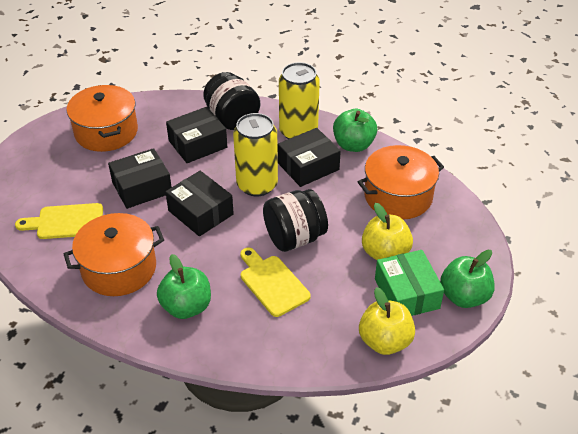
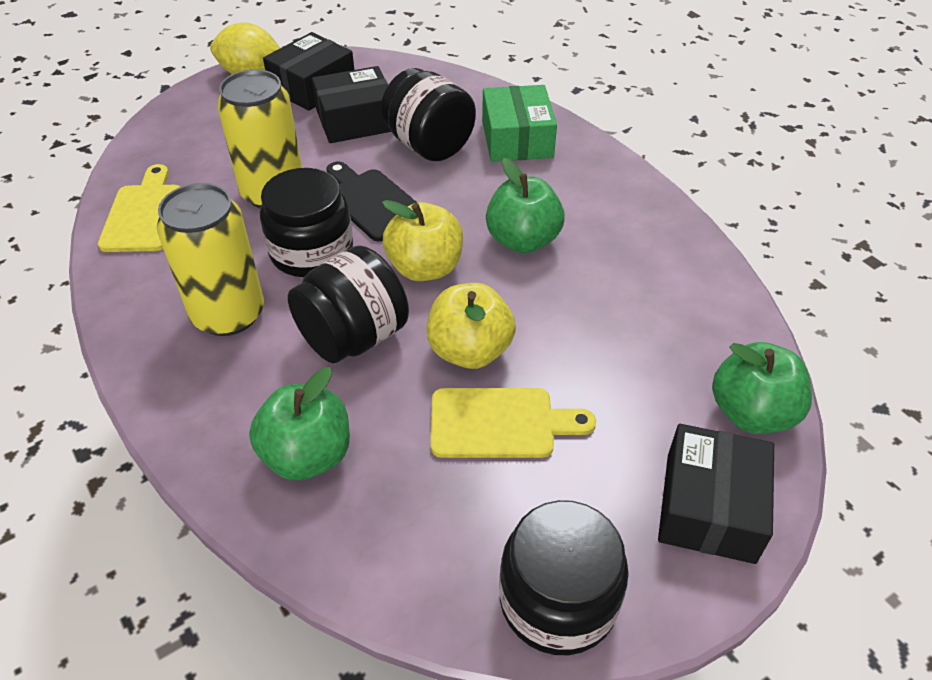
black box: 4 -> 3
black cutting board: 0 -> 1
black jar: 2 -> 4
orange pot: 3 -> 0
yellow lemon: 0 -> 1

